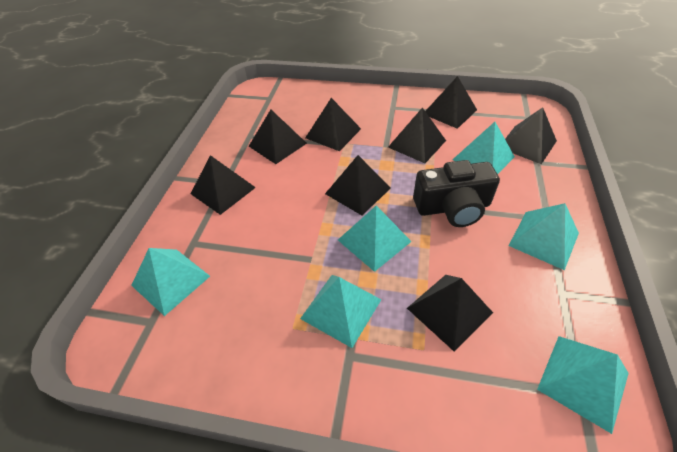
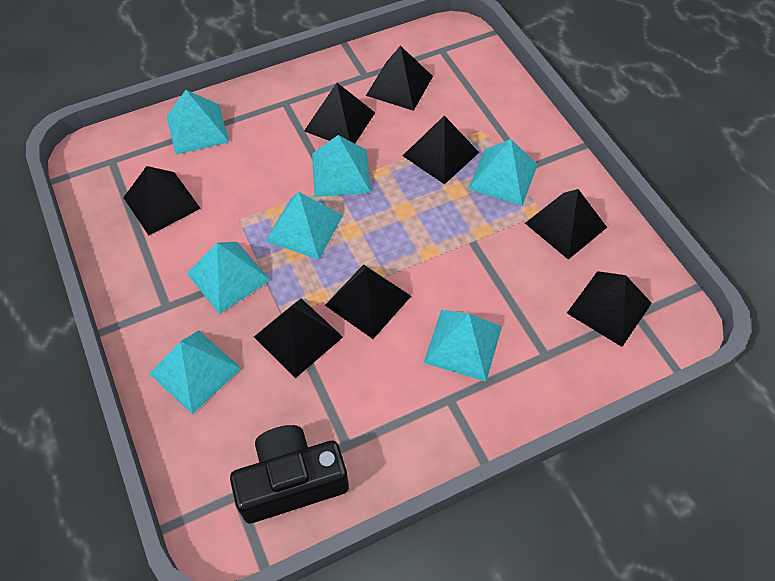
turquoise pyramid: 6 -> 7

